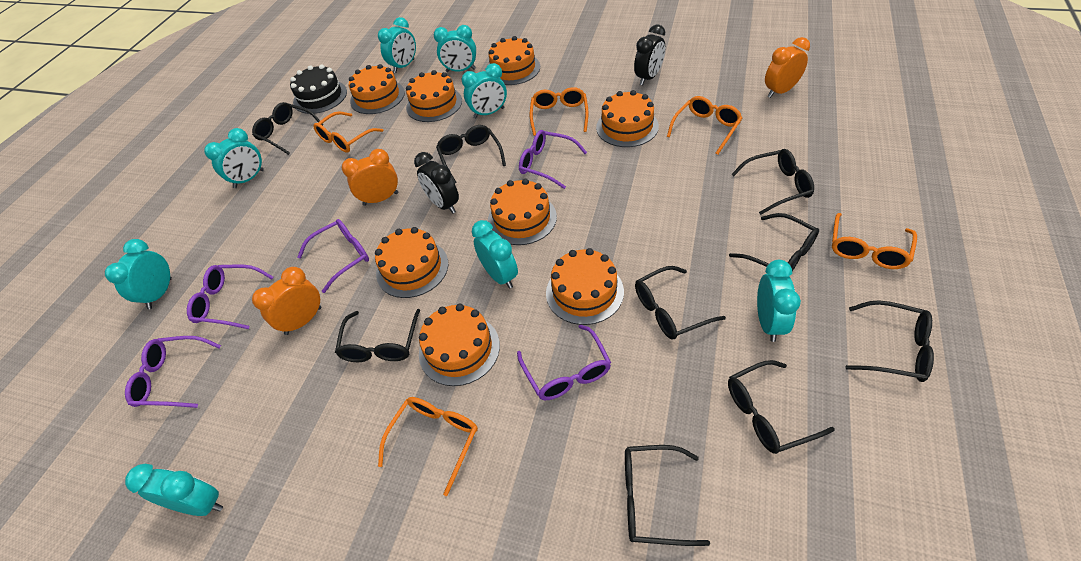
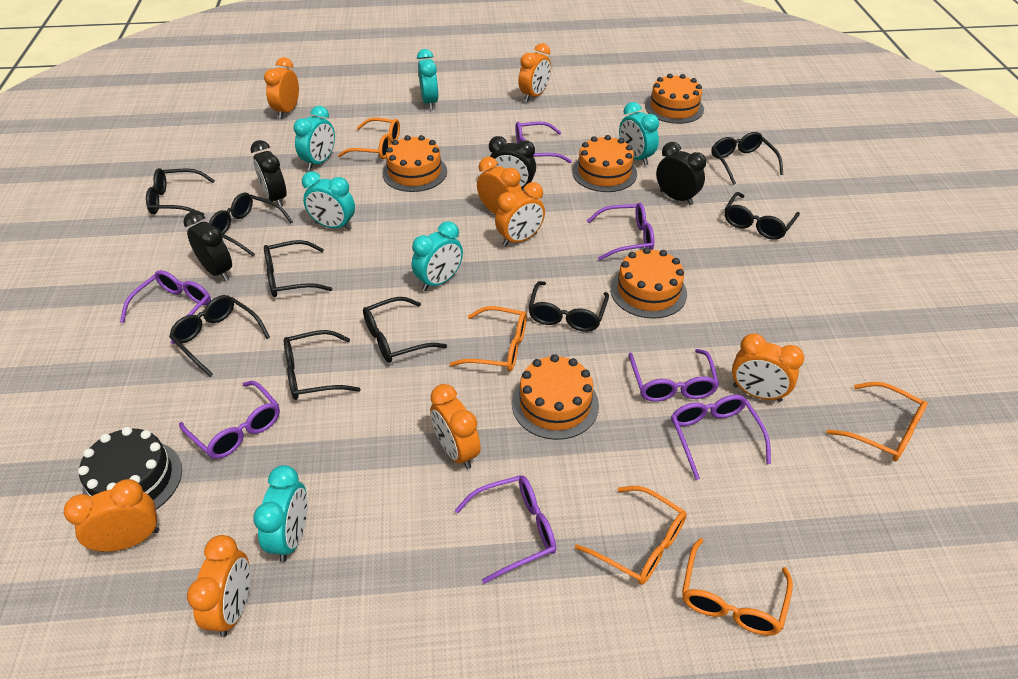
black clock: 2 -> 4
orange cake: 8 -> 5
orange clock: 3 -> 8
purple glasses: 5 -> 7
turquoise clock: 8 -> 6

